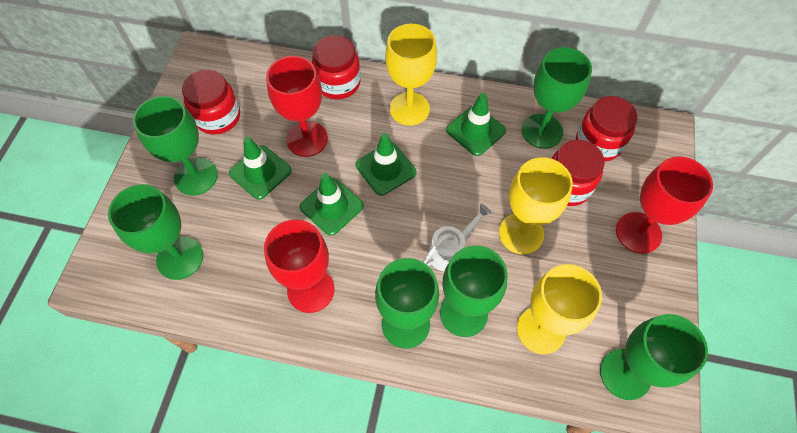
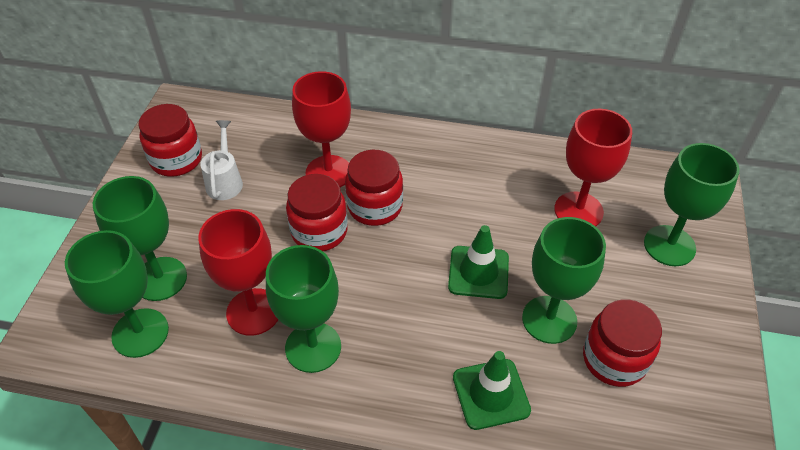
green goblet: 6 -> 5
green traffic cone: 4 -> 2
yellow goblet: 3 -> 0

